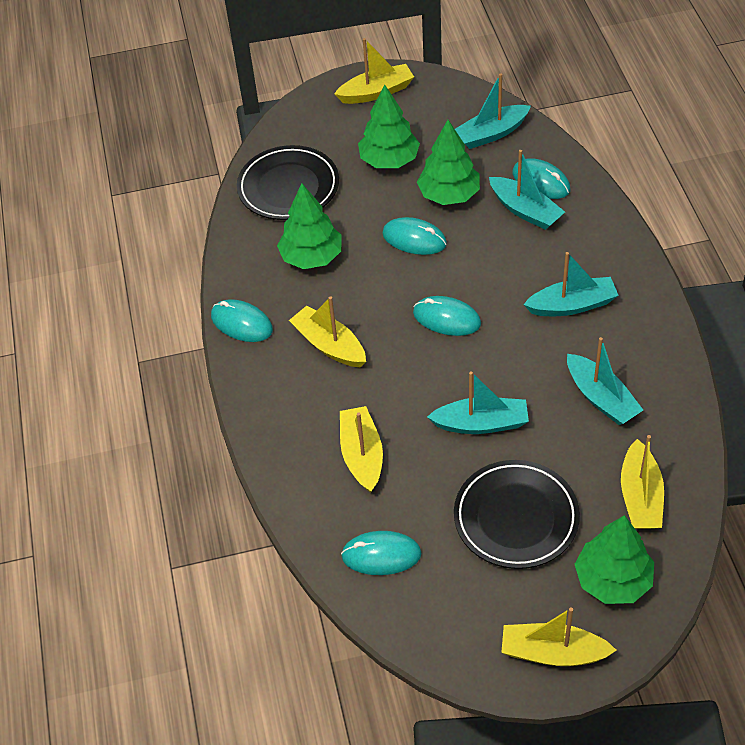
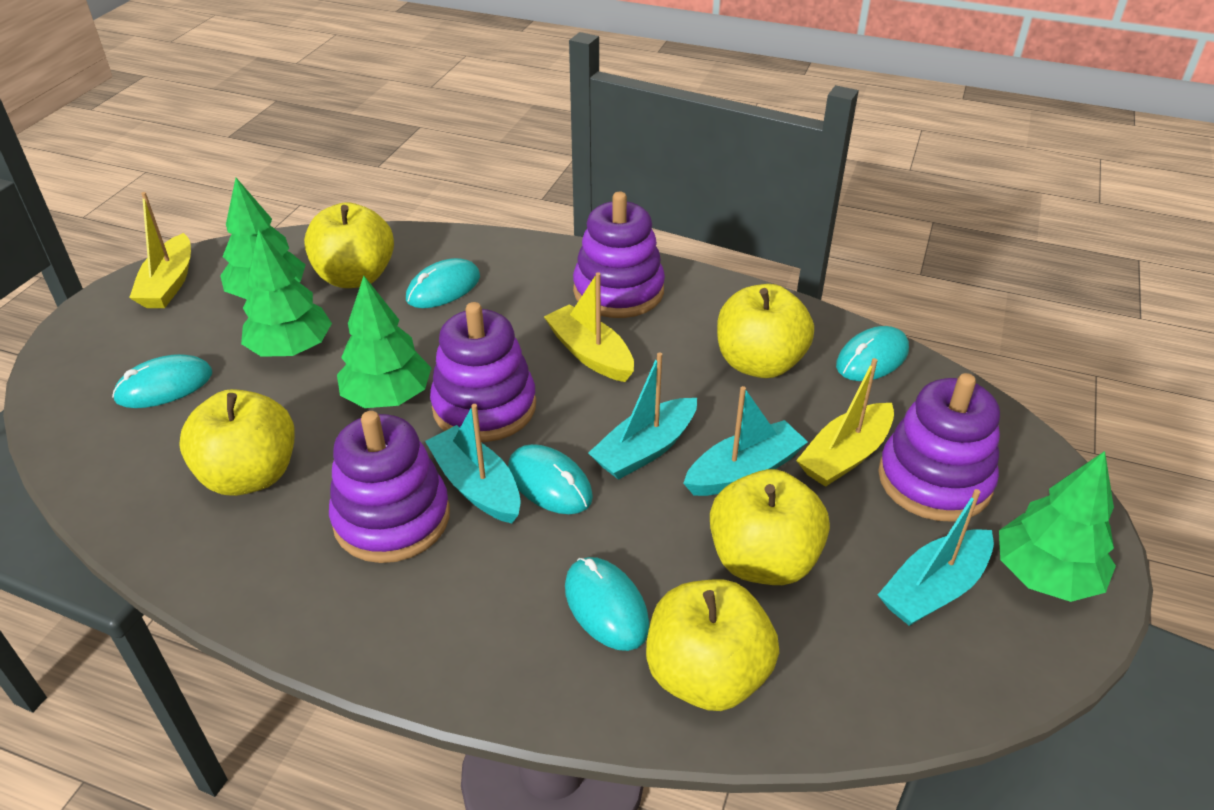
black plate: 2 -> 0
purple stacking toy: 0 -> 4
turquoise boat: 5 -> 4
yellow apple: 0 -> 5
yellow boat: 5 -> 3

